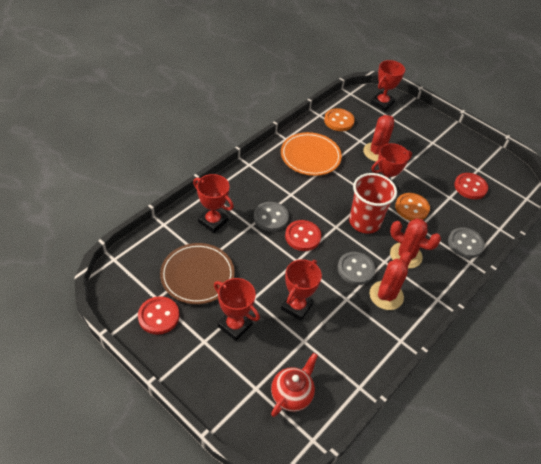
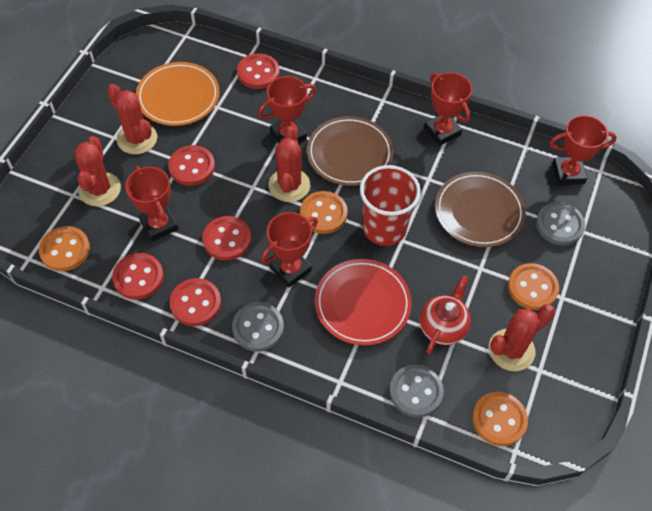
brown plate: 1 -> 2
orange button: 2 -> 4
red button: 3 -> 5
red cactus: 3 -> 4
red plate: 0 -> 1

